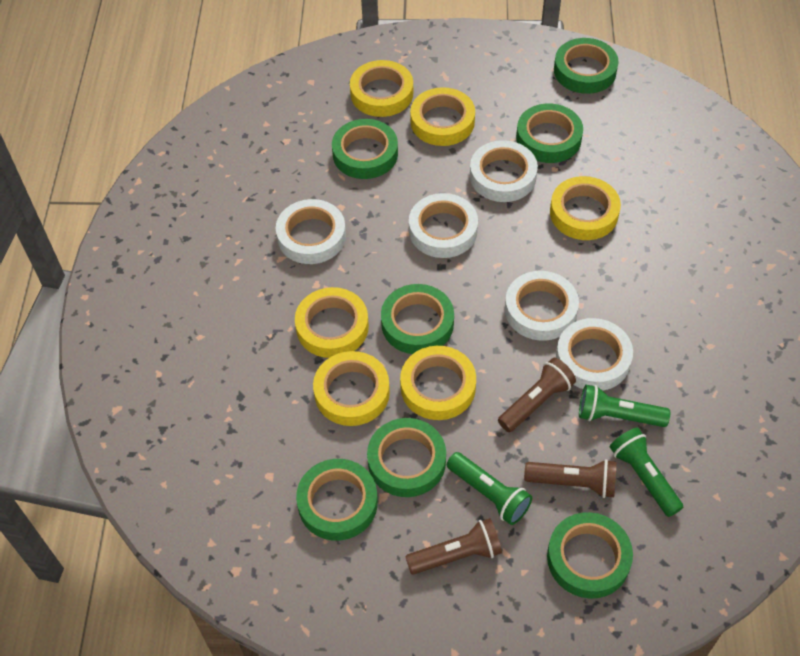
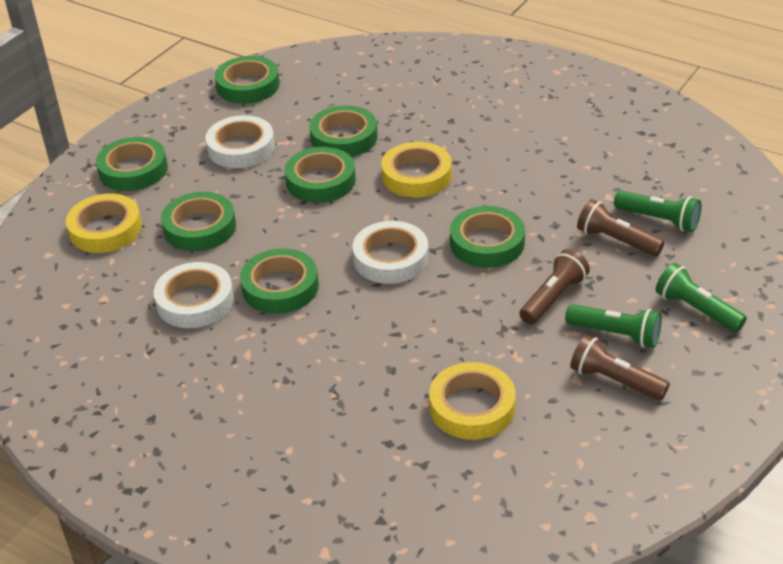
white tape: 5 -> 3
yellow tape: 6 -> 3

